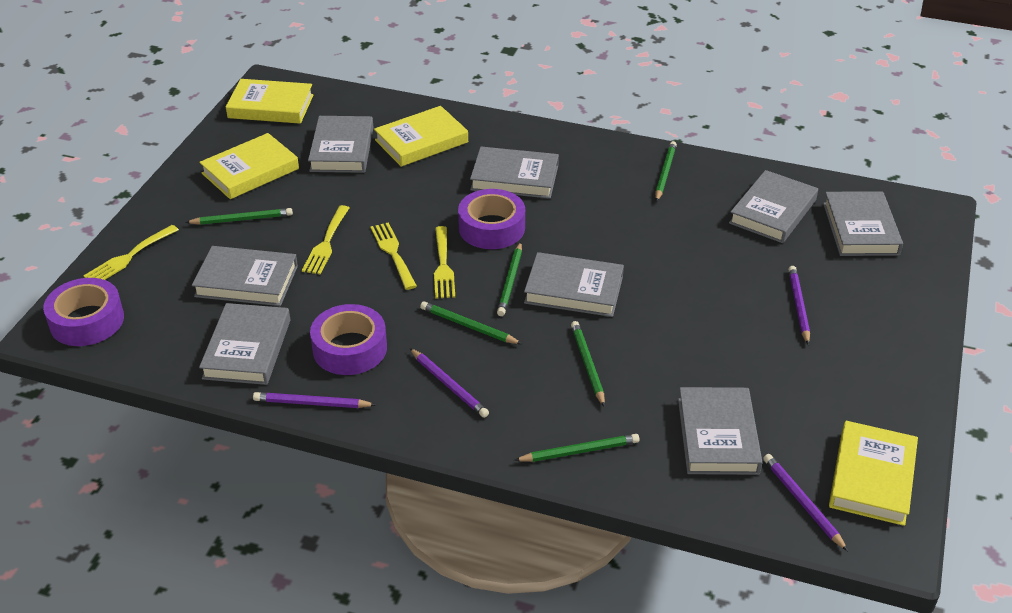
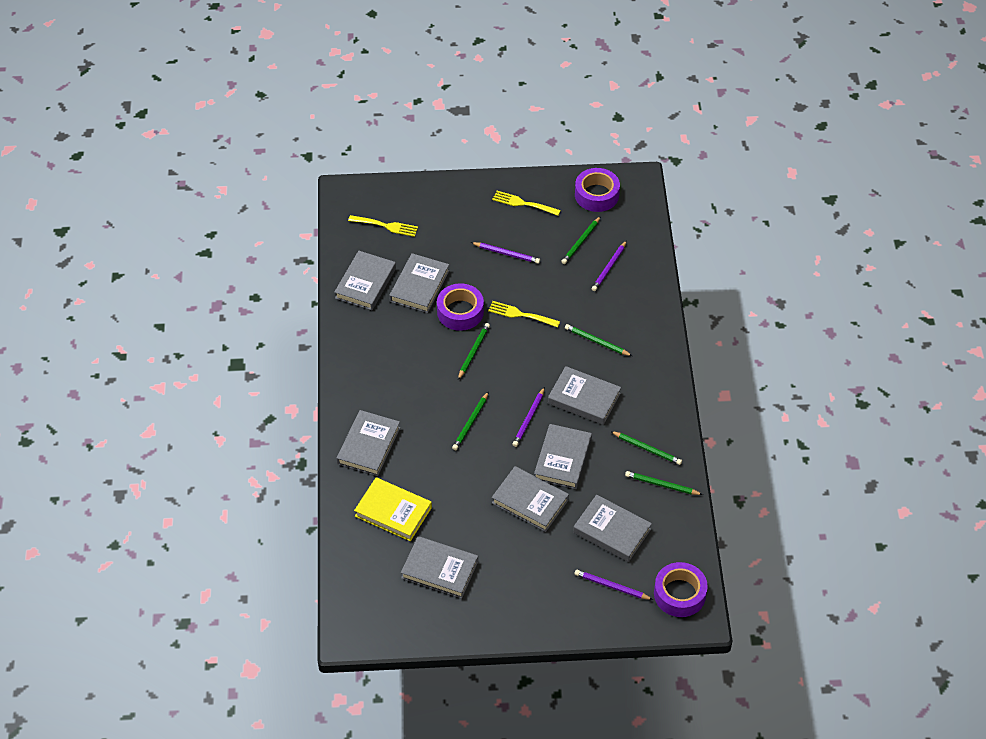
yellow book: 4 -> 1
yellow fork: 4 -> 3

